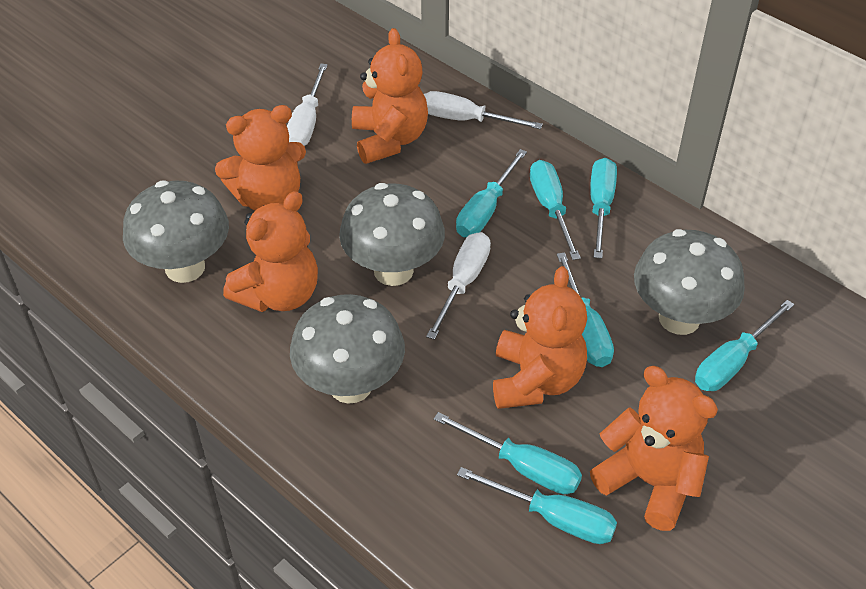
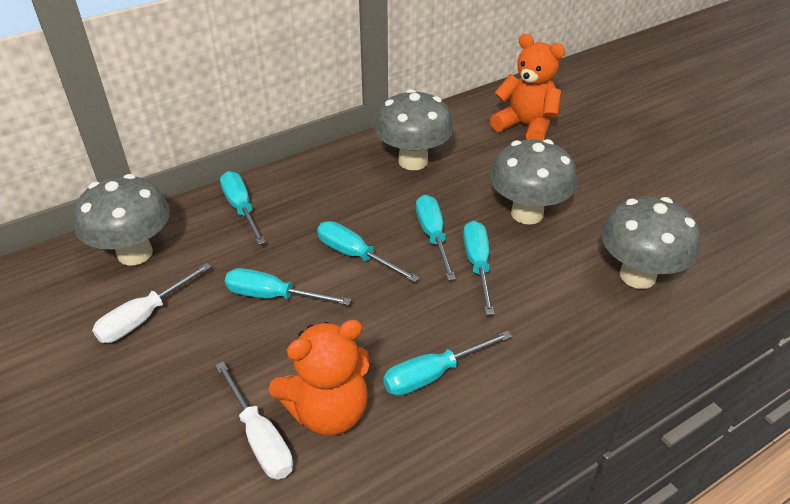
orange teddy bear: 5 -> 2
turquoise screwdriver: 7 -> 6
white screwdriver: 3 -> 2

